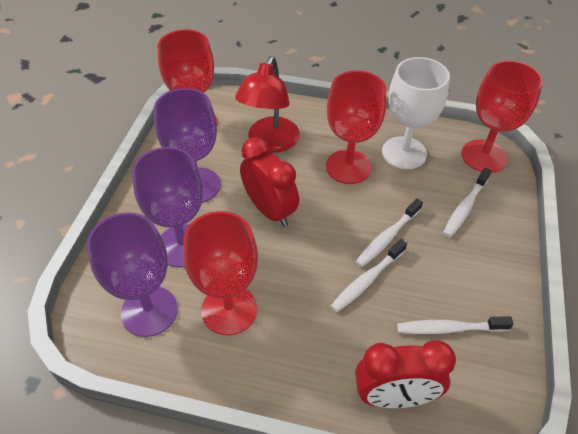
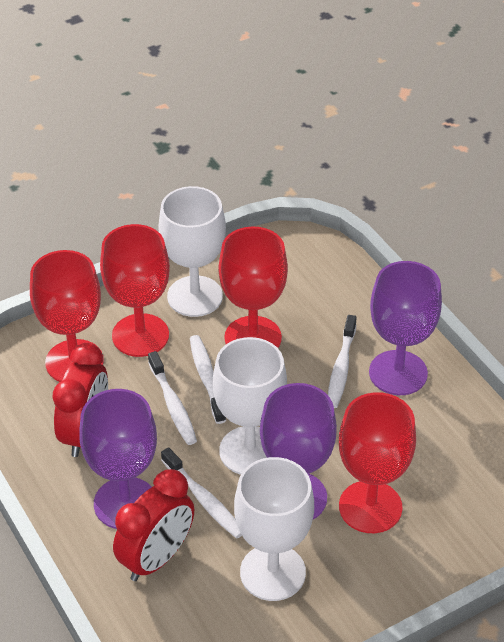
red lamp: 1 -> 0
white goblet: 1 -> 3

